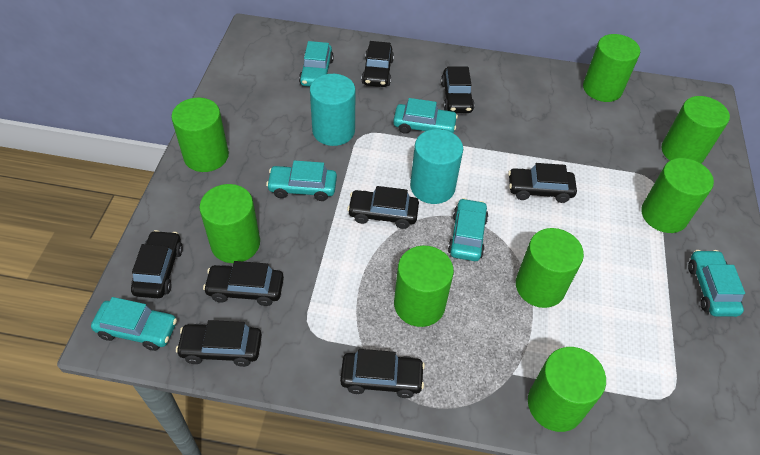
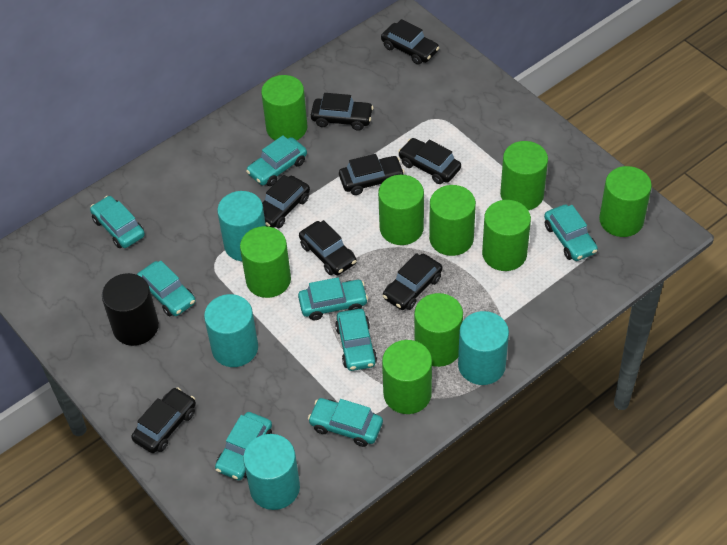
black cylinder: 0 -> 1
green cylinder: 8 -> 9
turquoise car: 6 -> 8
turquoise cylinder: 2 -> 4

